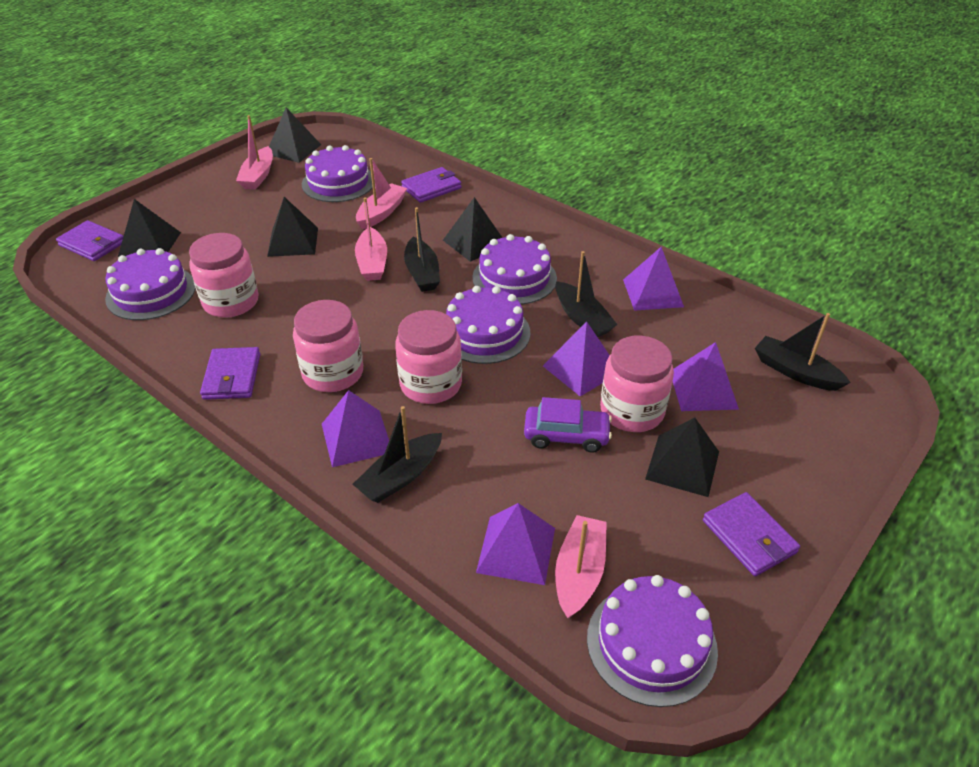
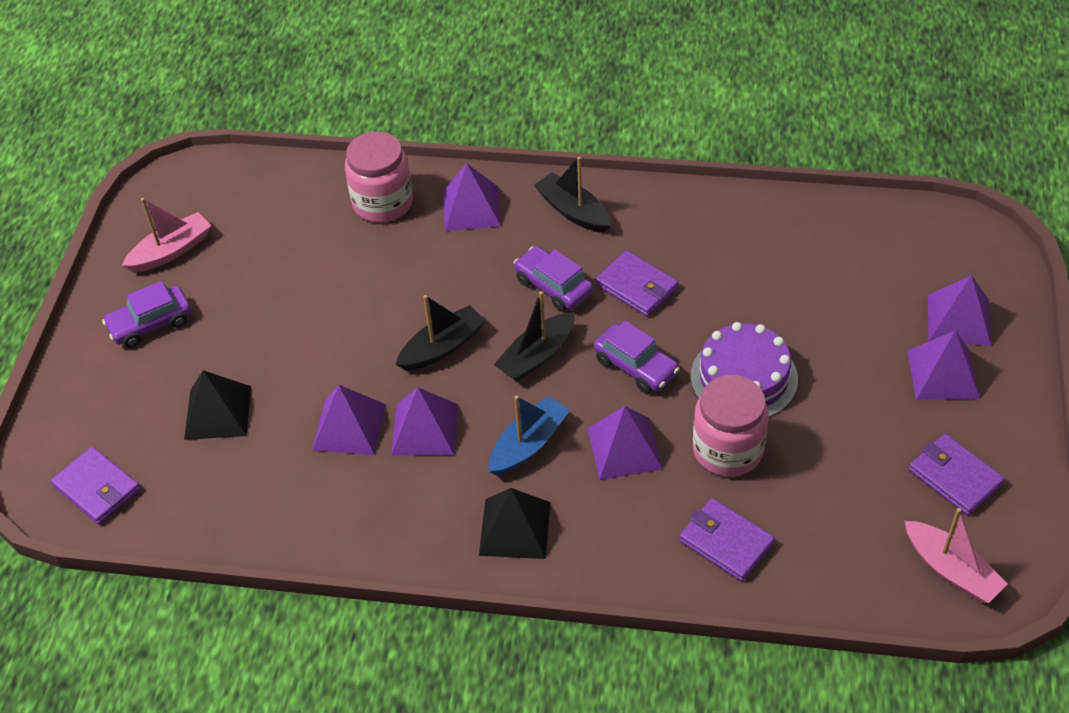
black boat: 4 -> 3
black pyramid: 5 -> 2
blue boat: 0 -> 1
pink boat: 4 -> 2
pink jar: 4 -> 2
purple cake: 5 -> 1
purple car: 1 -> 3
purple pyramid: 5 -> 6

